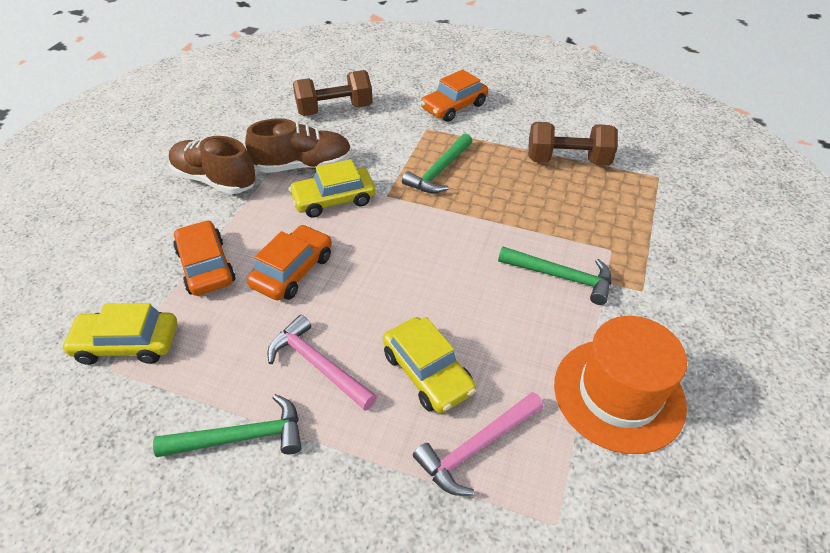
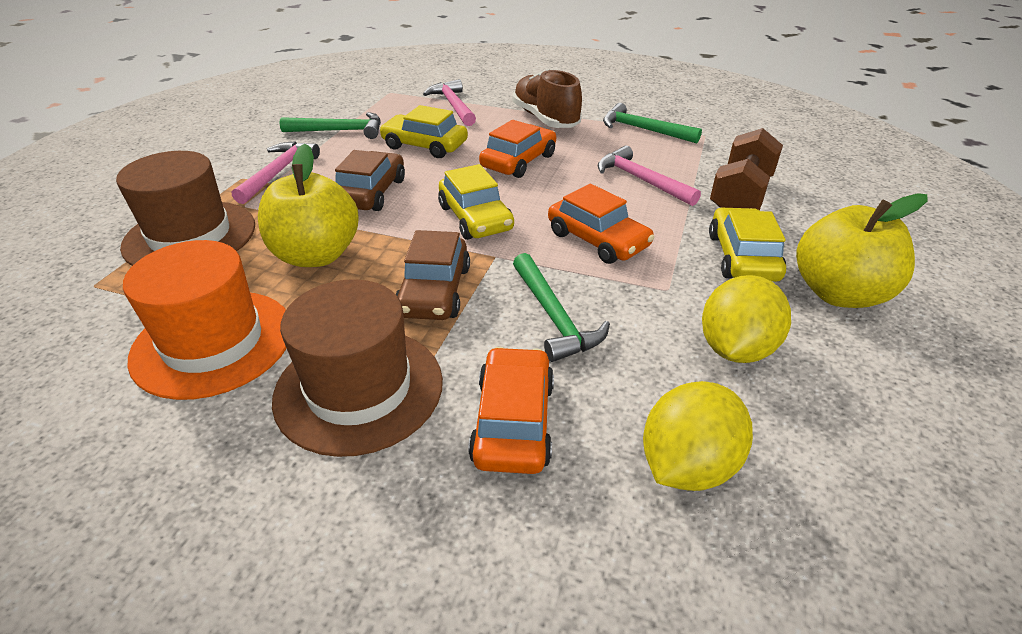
brown car: 0 -> 2
brown dumbbell: 2 -> 1
brown hat: 0 -> 2
brown shoe: 2 -> 1
pink hammer: 2 -> 3
yellow apple: 0 -> 2
yellow lemon: 0 -> 2

